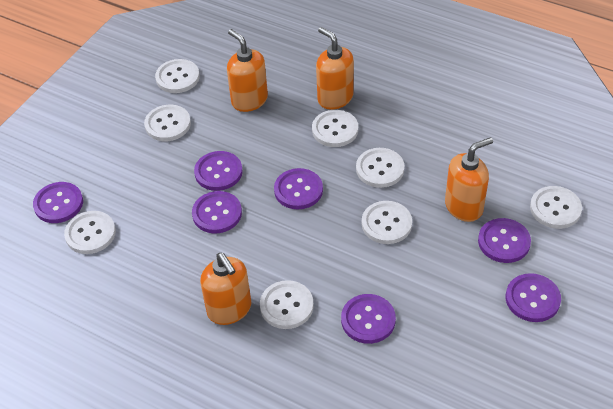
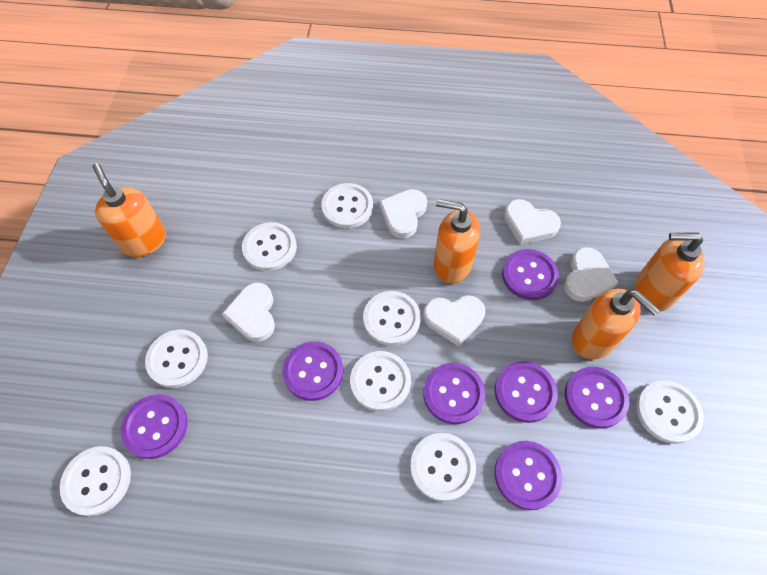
white heart: 0 -> 5

